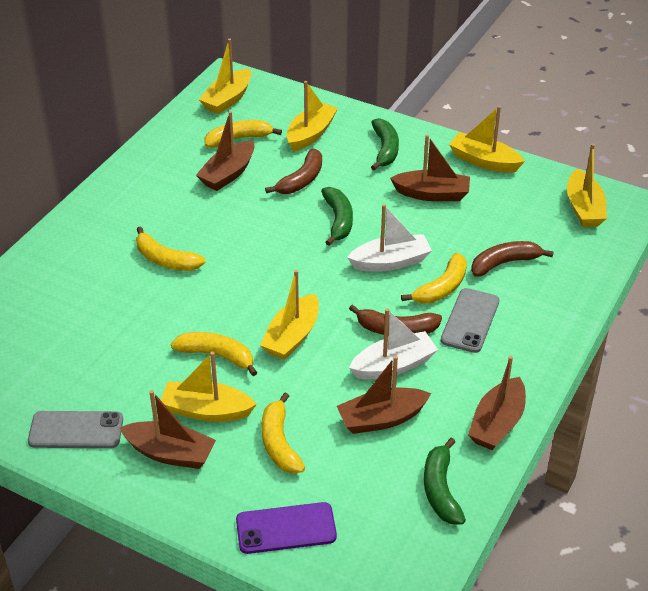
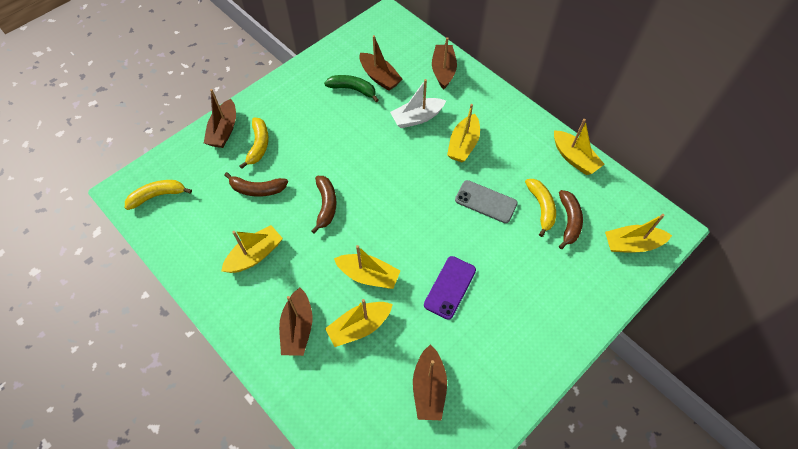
green banana: 3 -> 1
grey phone: 2 -> 1
white boat: 2 -> 1
yellow banana: 5 -> 3

